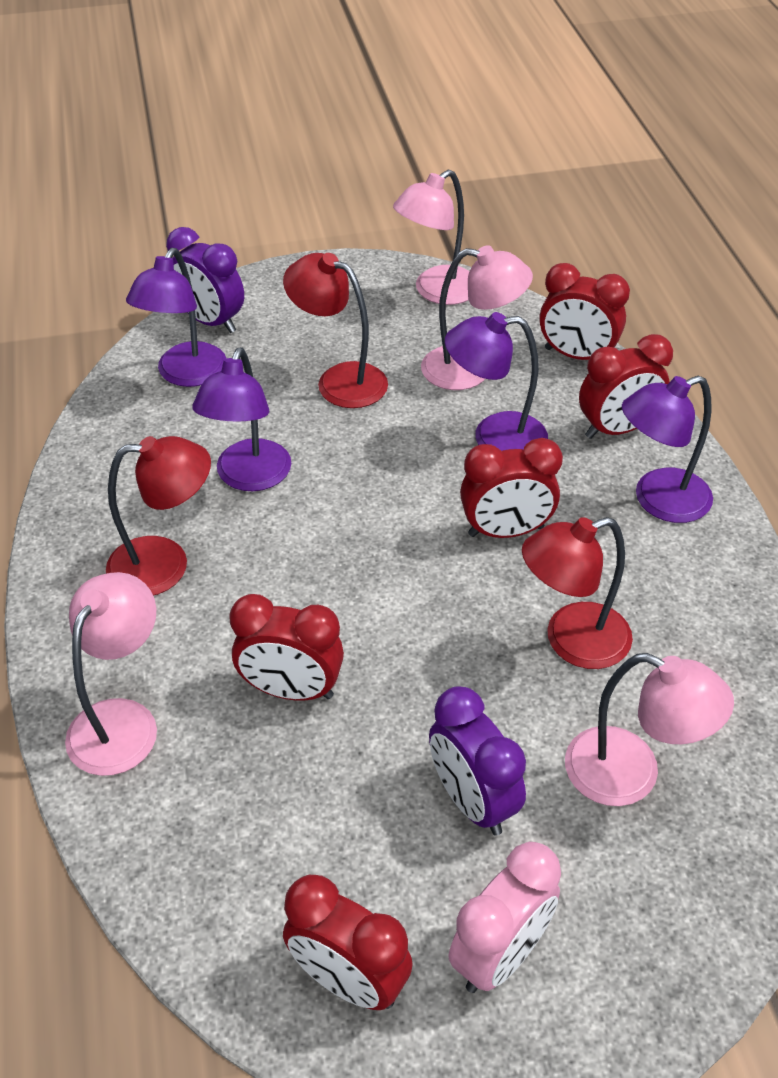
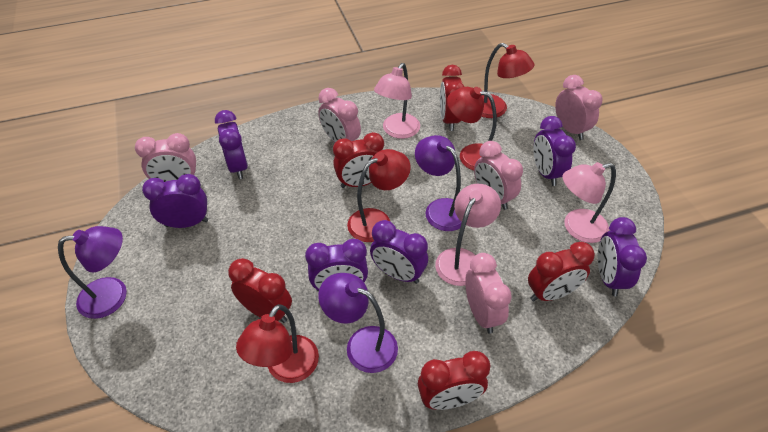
pink clock: 1 -> 5
pink lamp: 4 -> 3
purple clock: 2 -> 6
purple lamp: 4 -> 3
red lamp: 3 -> 4

